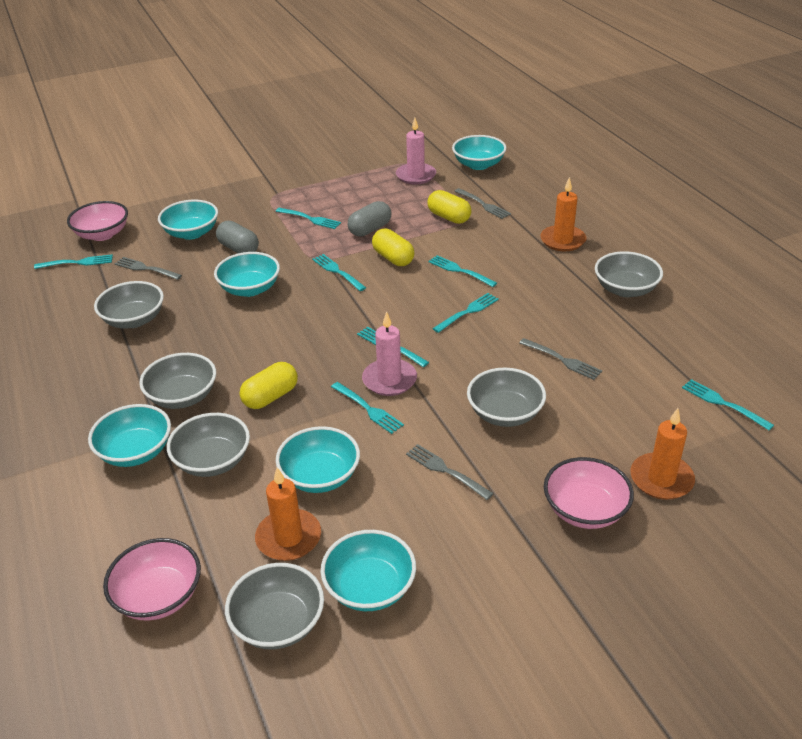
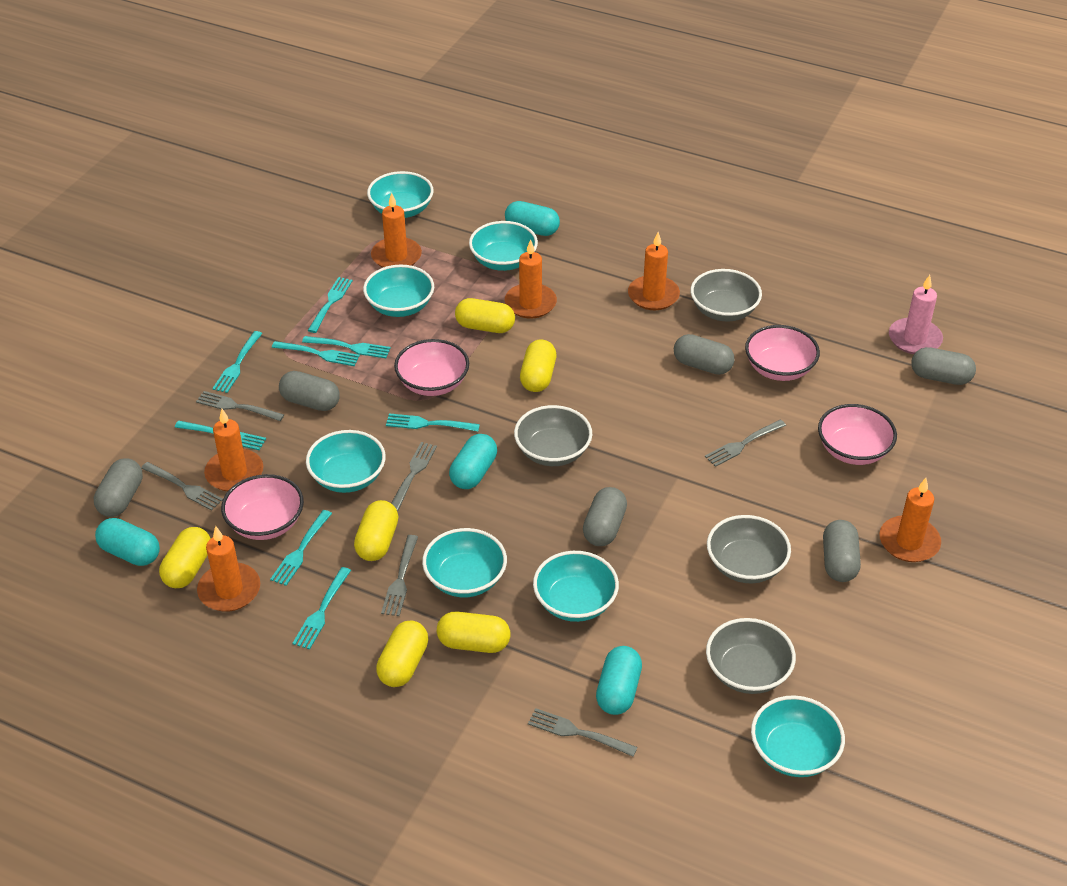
grey bowl: 6 -> 4
grey capsule: 2 -> 6
grey fork: 4 -> 6
orange candle: 3 -> 6
pink bowl: 3 -> 4
pink candle: 2 -> 1
turquoise bowl: 6 -> 7
turquoise capsule: 0 -> 4
yellow capsule: 3 -> 6

